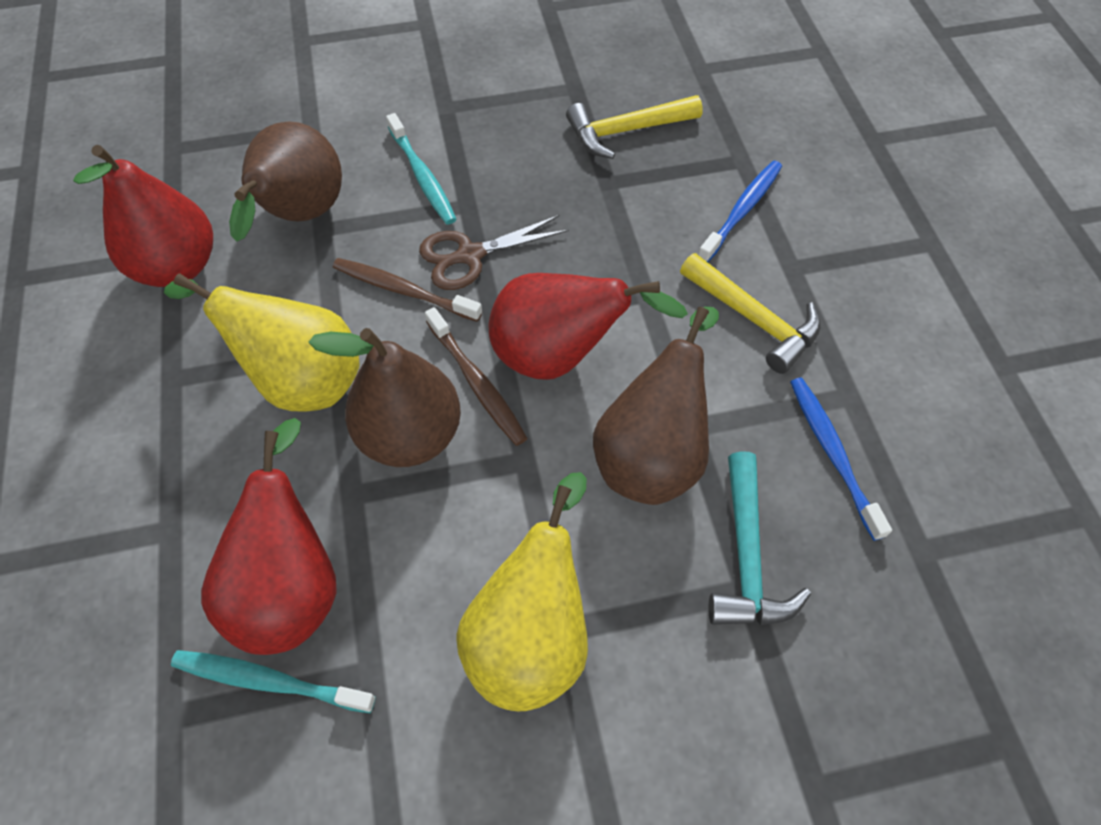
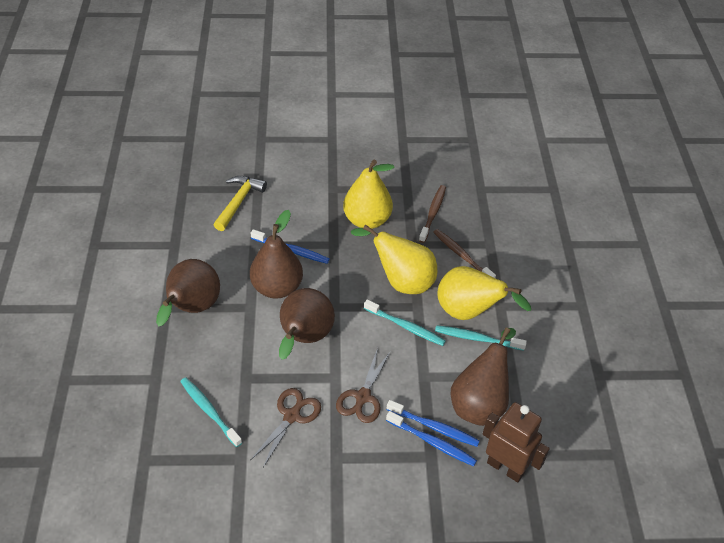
blue toothbrush: 2 -> 3
brown pear: 3 -> 4
brown robot: 0 -> 1
brown scissors: 1 -> 2
red pear: 3 -> 0
turquoise hammer: 1 -> 0
turquoise toothbrush: 2 -> 3
yellow hammer: 2 -> 1
yellow pear: 2 -> 3

